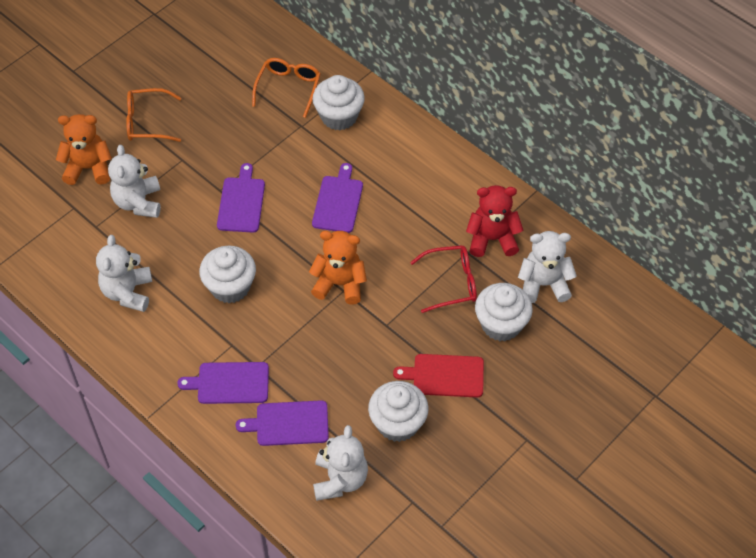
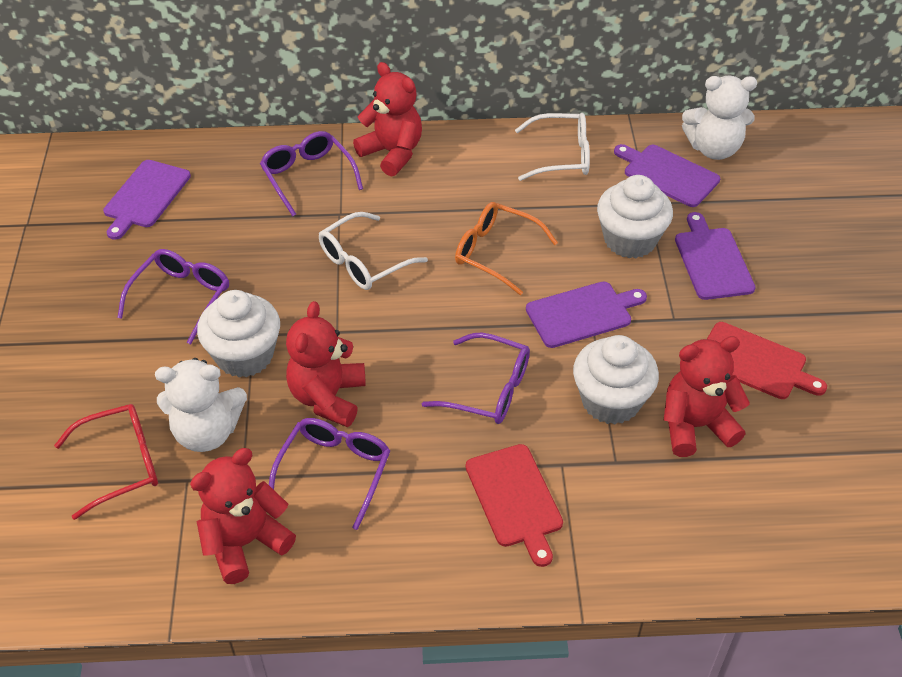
orange glasses: 2 -> 1
orange teddy bear: 2 -> 0
purple glasses: 0 -> 4
red cutting board: 1 -> 2
red teddy bear: 1 -> 4
white cupcake: 4 -> 3
white glasses: 0 -> 2
white teddy bear: 4 -> 2

